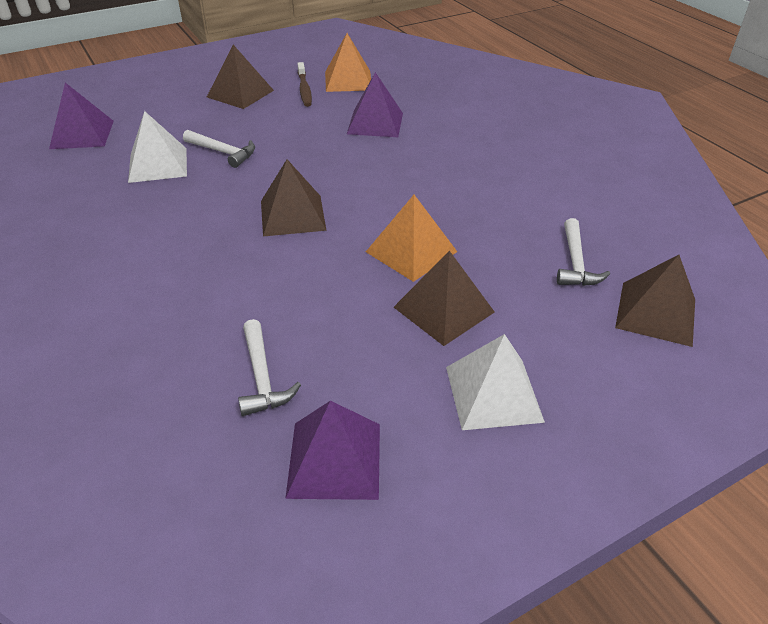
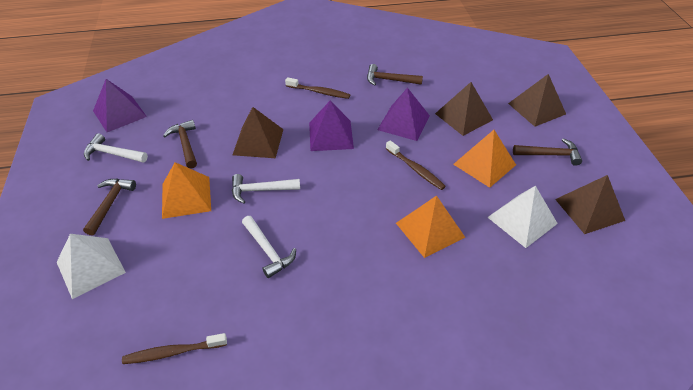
brown hammer: 0 -> 4
brown toothbrush: 1 -> 3
orange pyramid: 2 -> 3

